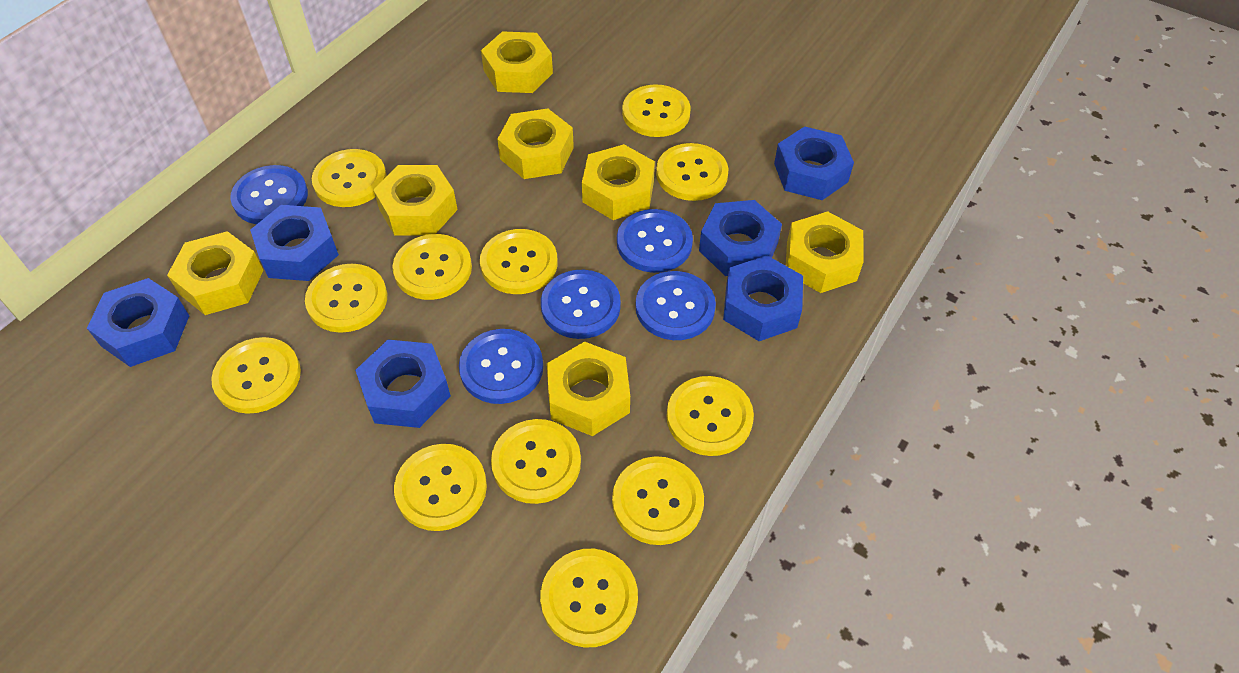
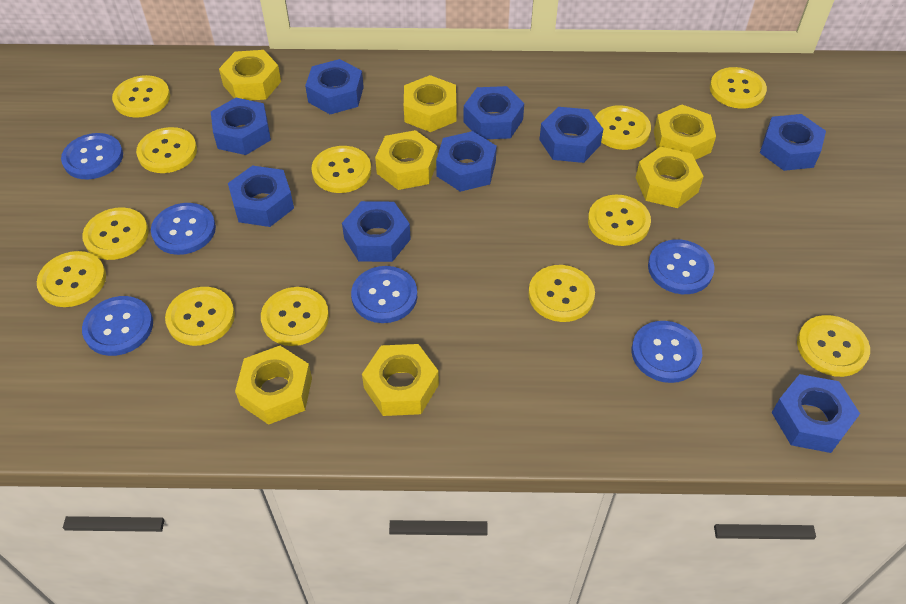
blue button: 5 -> 6
blue nut: 6 -> 9

